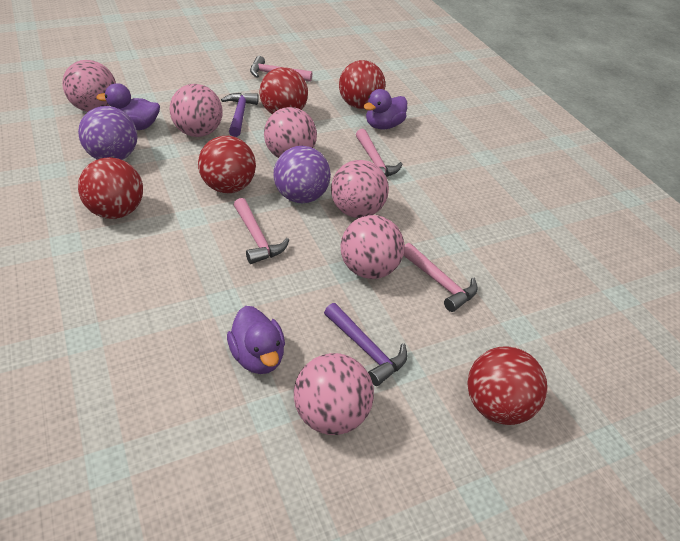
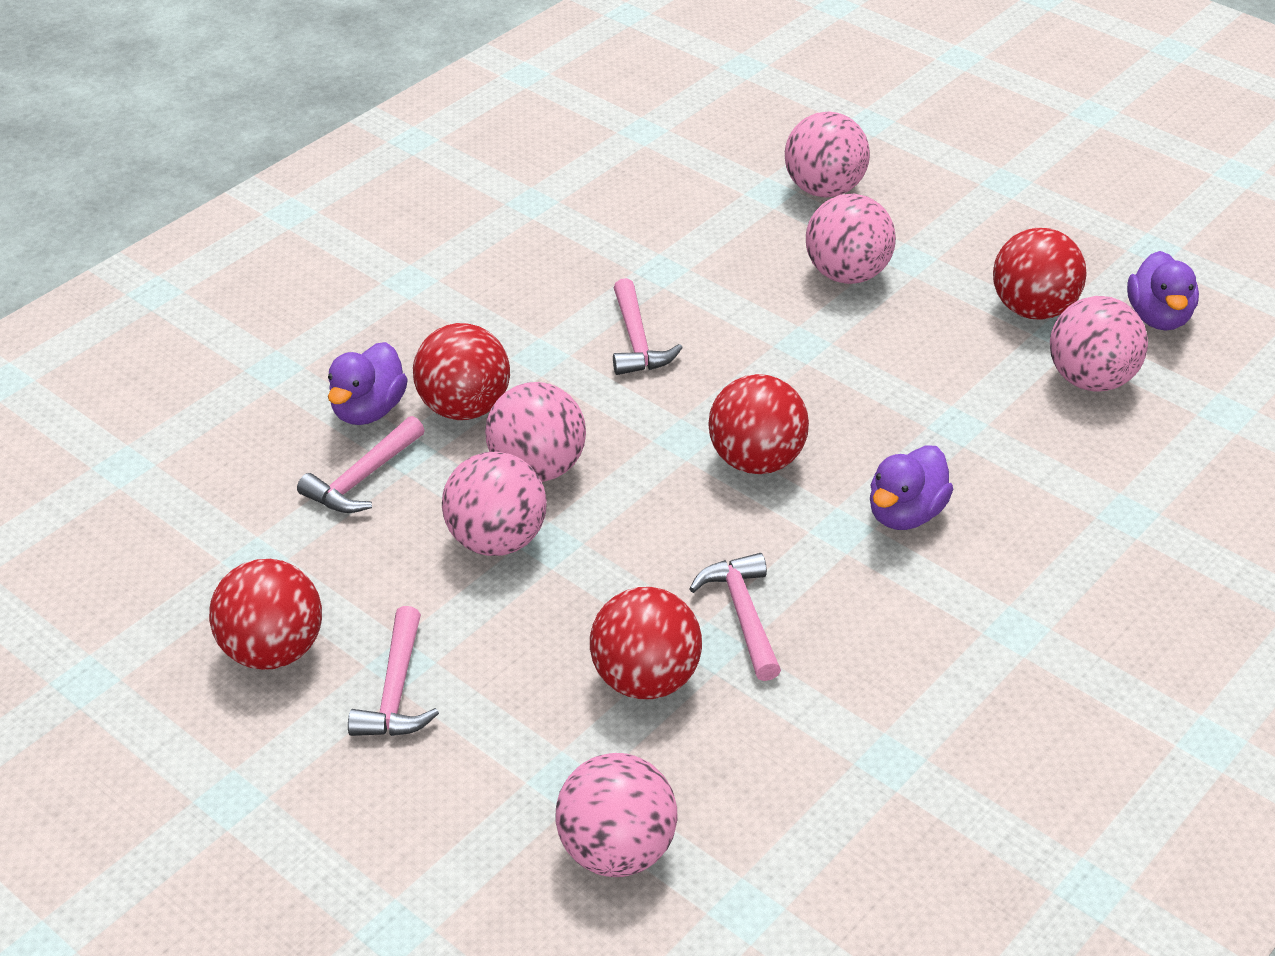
purple ball: 2 -> 0
purple hammer: 2 -> 0

